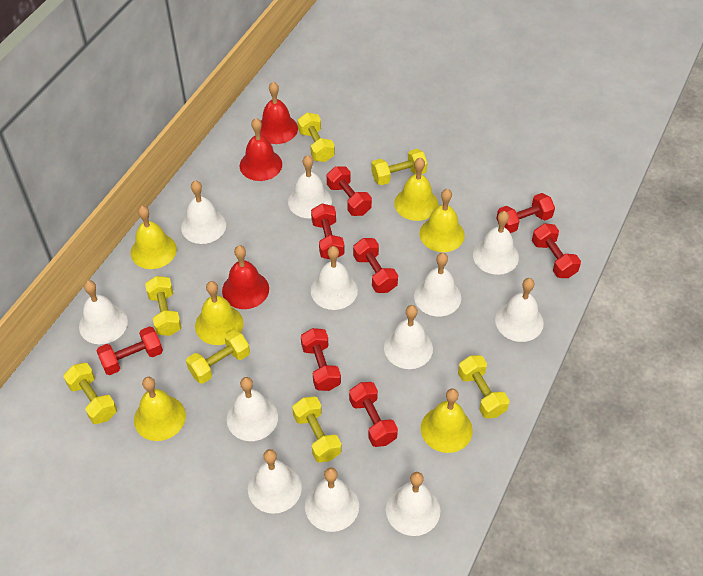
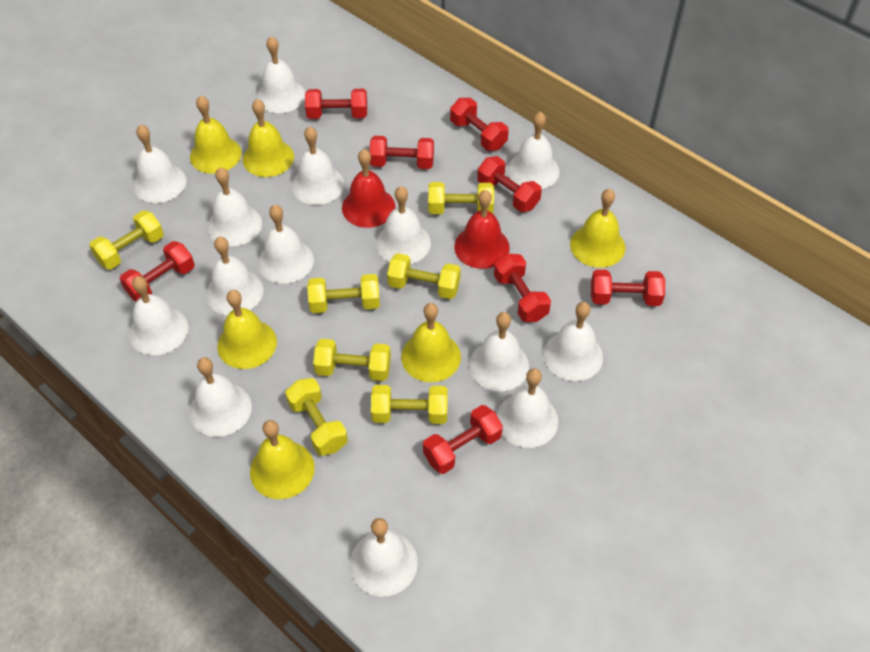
red bell: 3 -> 2
white bell: 12 -> 14

